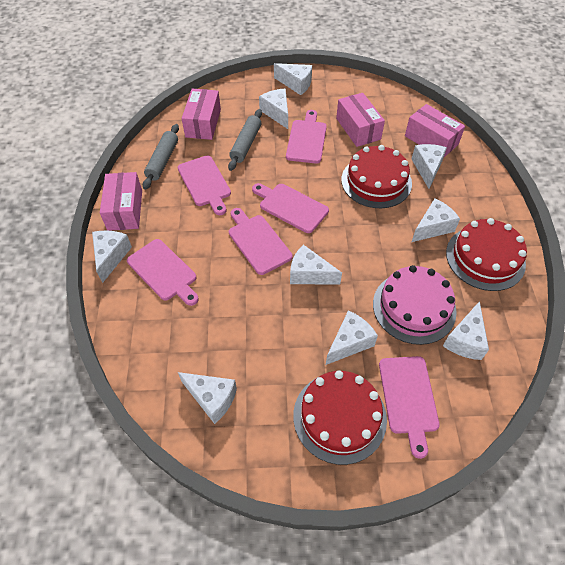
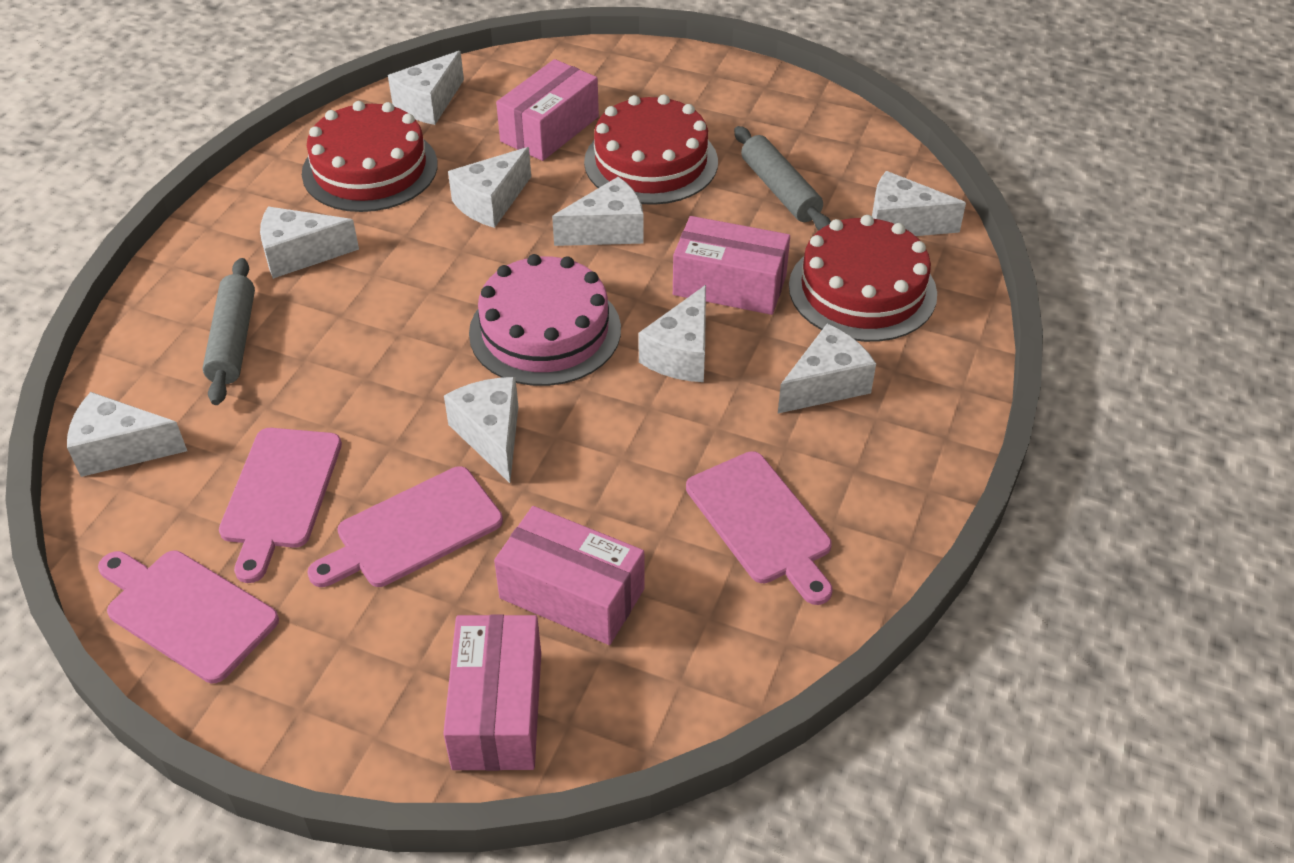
pink cutting board: 6 -> 4

